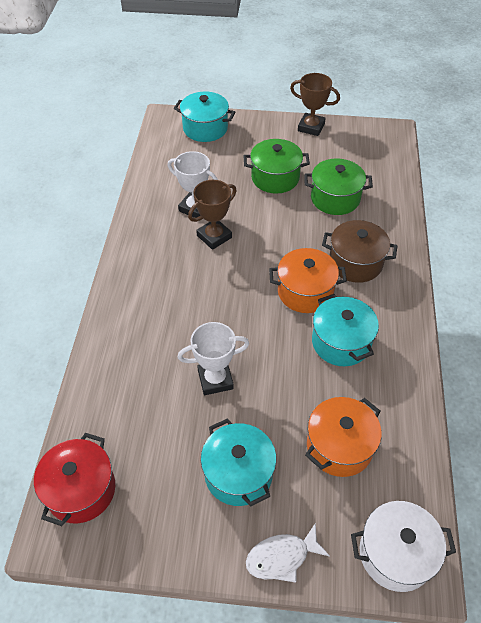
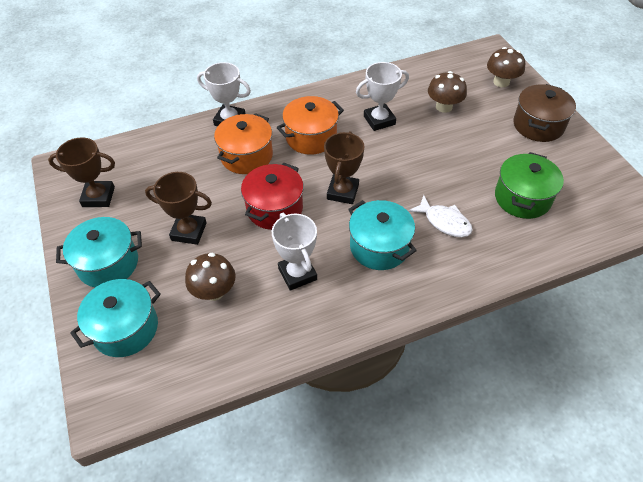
brown mushroom: 0 -> 3
brown trophy: 2 -> 3
green pot: 2 -> 1
white pot: 1 -> 0
white trophy: 2 -> 3

